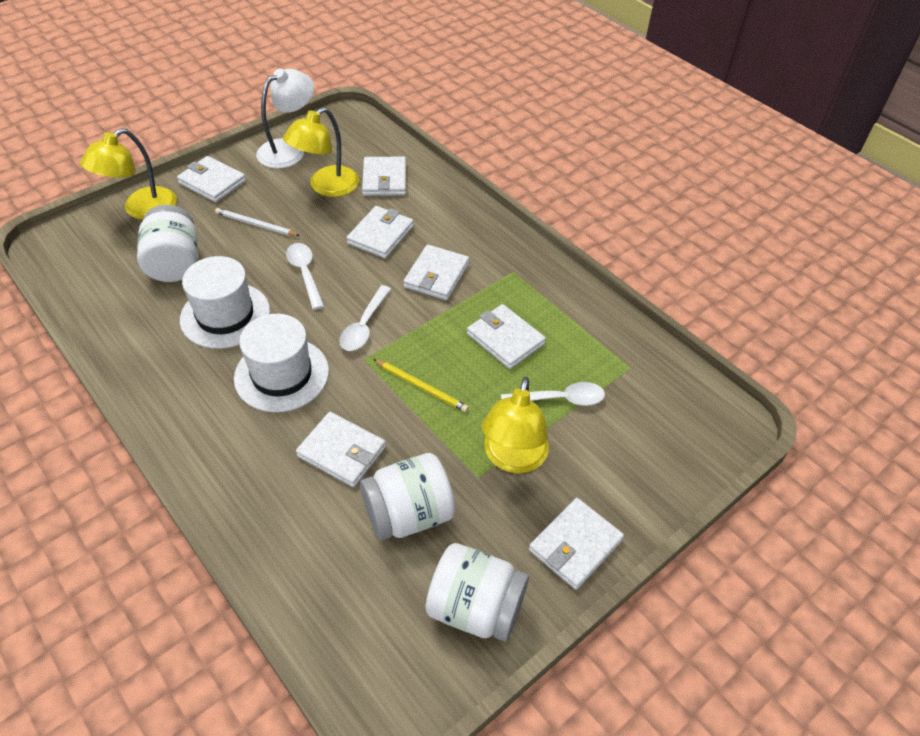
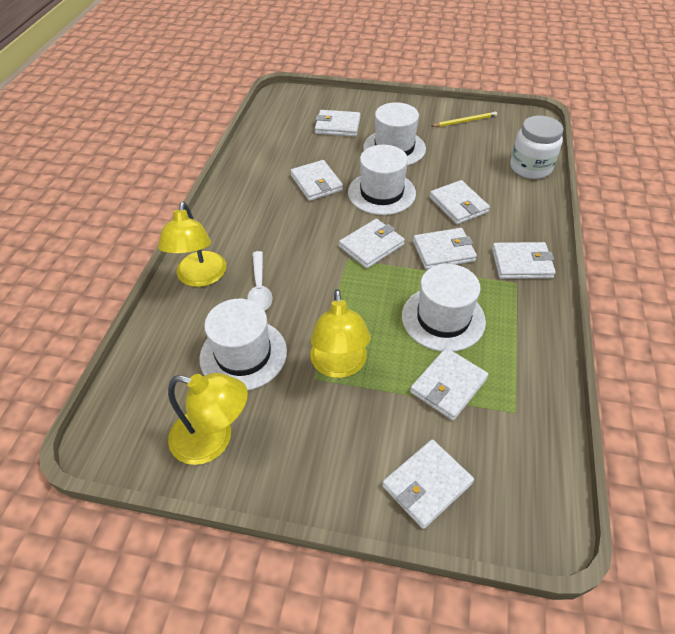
white hat: 2 -> 4
white jar: 3 -> 1
white lamp: 1 -> 0
white pencil: 1 -> 0
white spoon: 3 -> 1
white wallet: 7 -> 8

